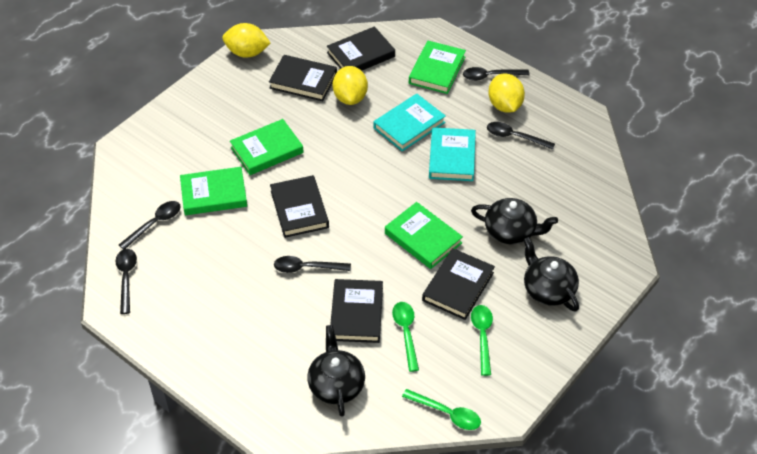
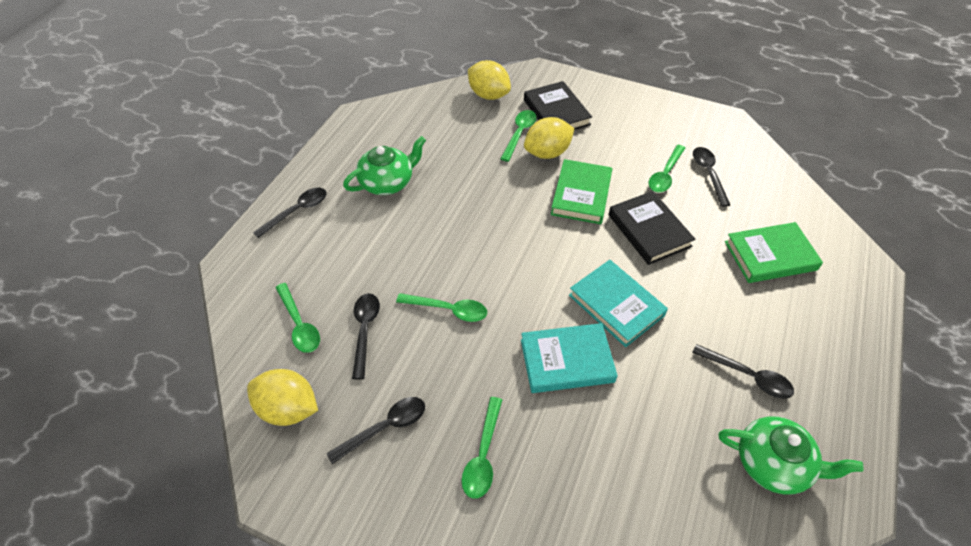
black book: 5 -> 2
black teapot: 3 -> 0
green book: 4 -> 2
green spoon: 3 -> 5
green teapot: 0 -> 2

